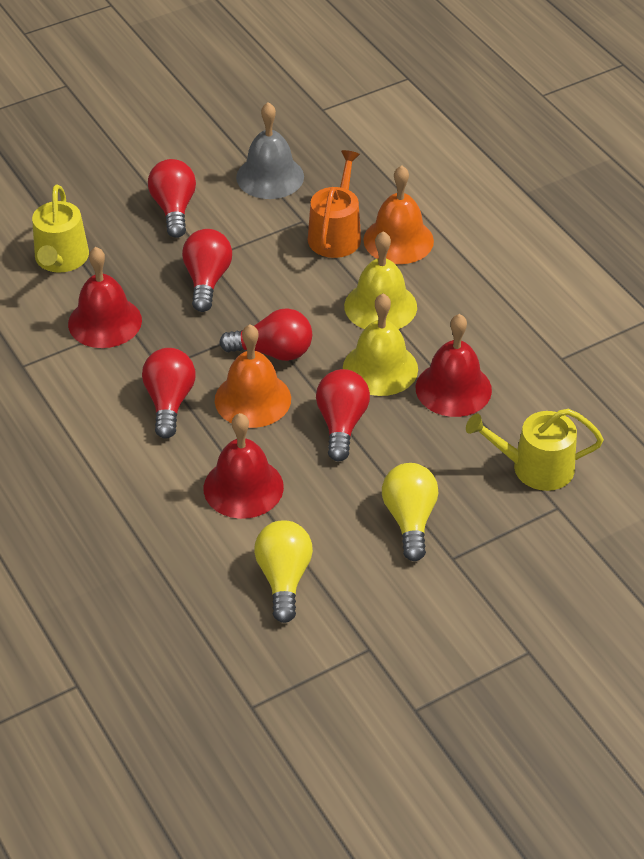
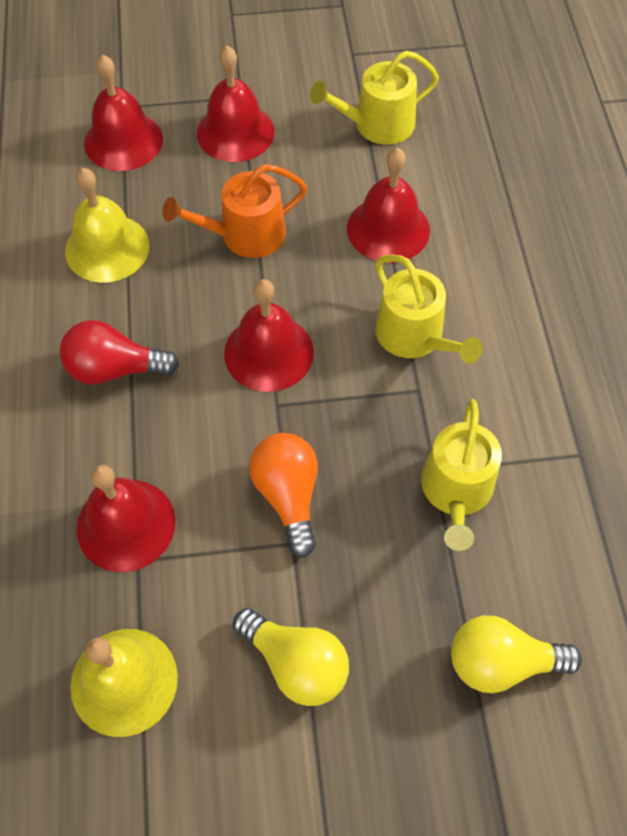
grey bell: 1 -> 0
orange bell: 2 -> 0
orange light bulb: 0 -> 1
red bell: 3 -> 5
red light bulb: 5 -> 1
yellow watering can: 2 -> 3

